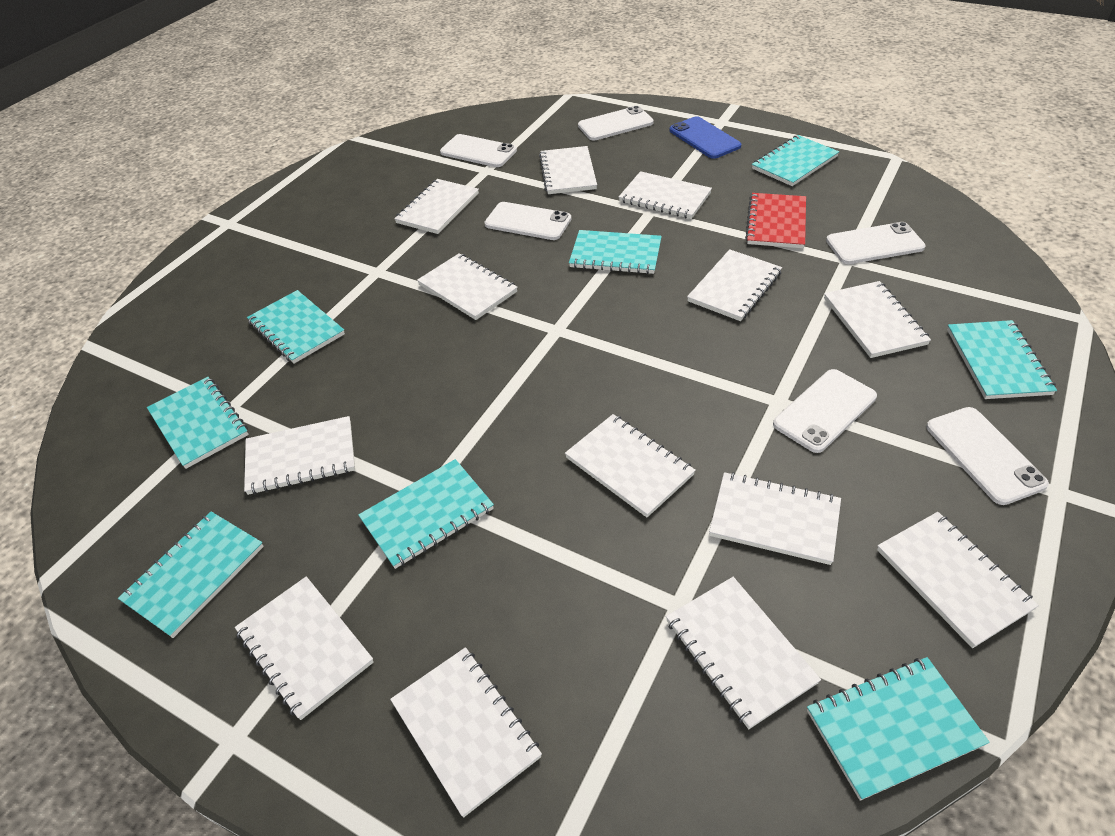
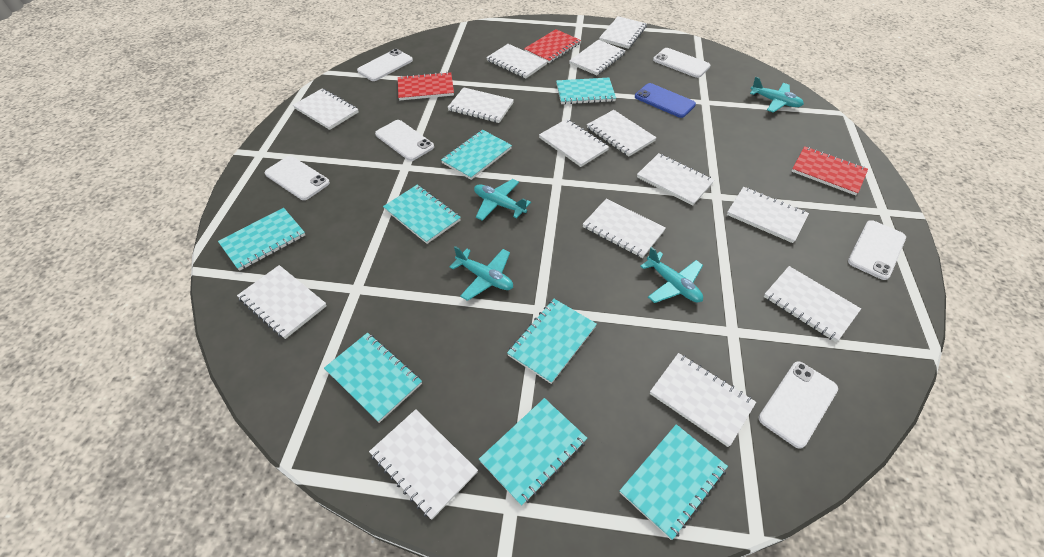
red notebook: 1 -> 3
turquoise plane: 0 -> 4
white notebook: 13 -> 14

